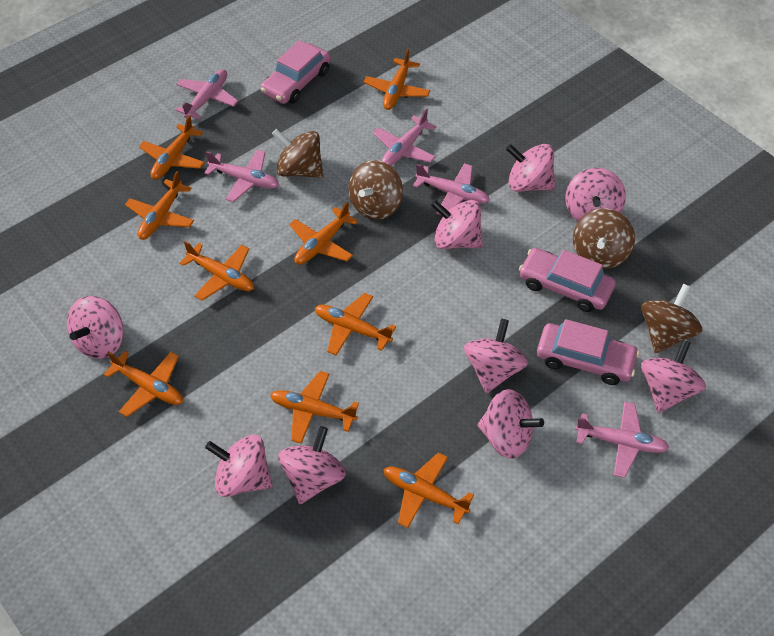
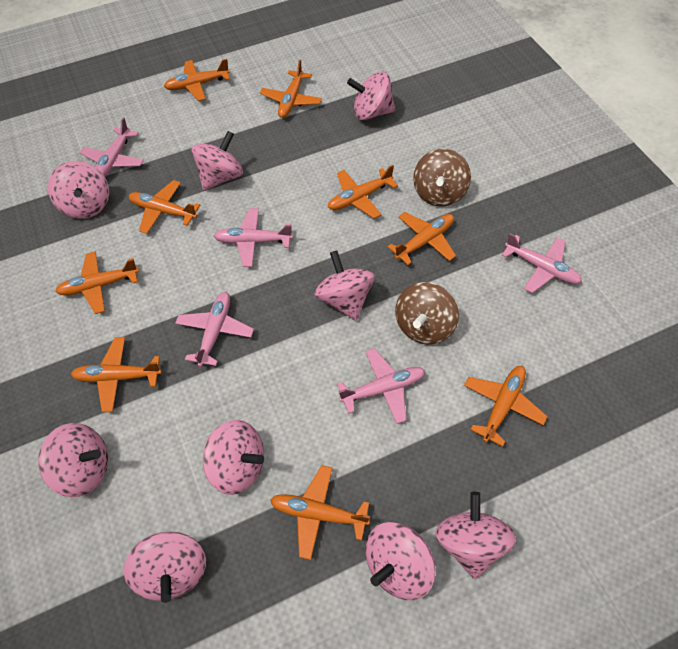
brown spinning top: 4 -> 2
pink car: 3 -> 0

